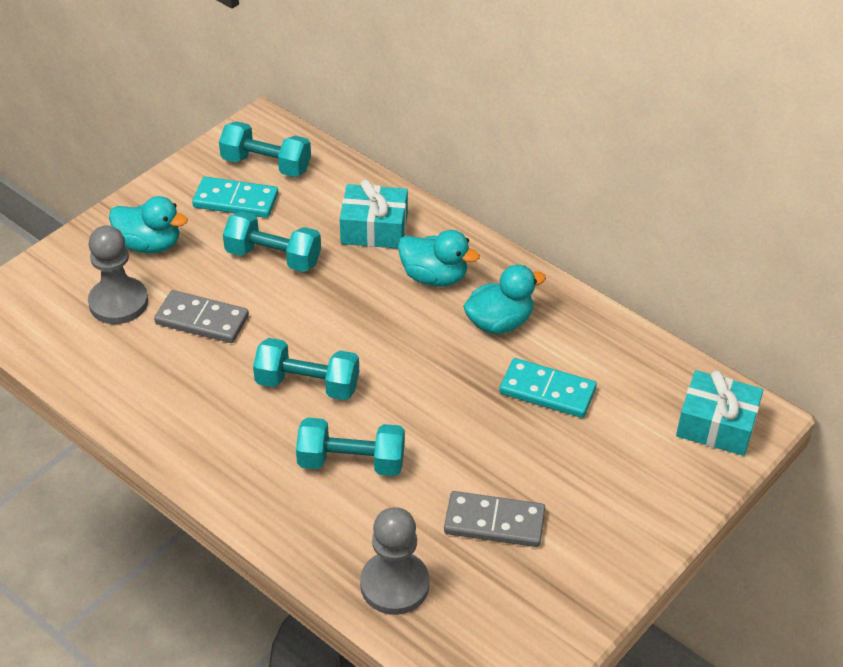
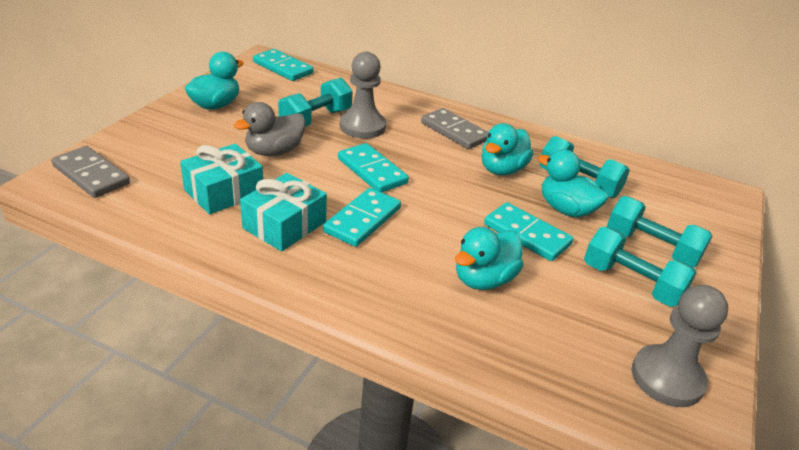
grey duck: 0 -> 1
turquoise domino: 2 -> 4
turquoise duck: 3 -> 4

